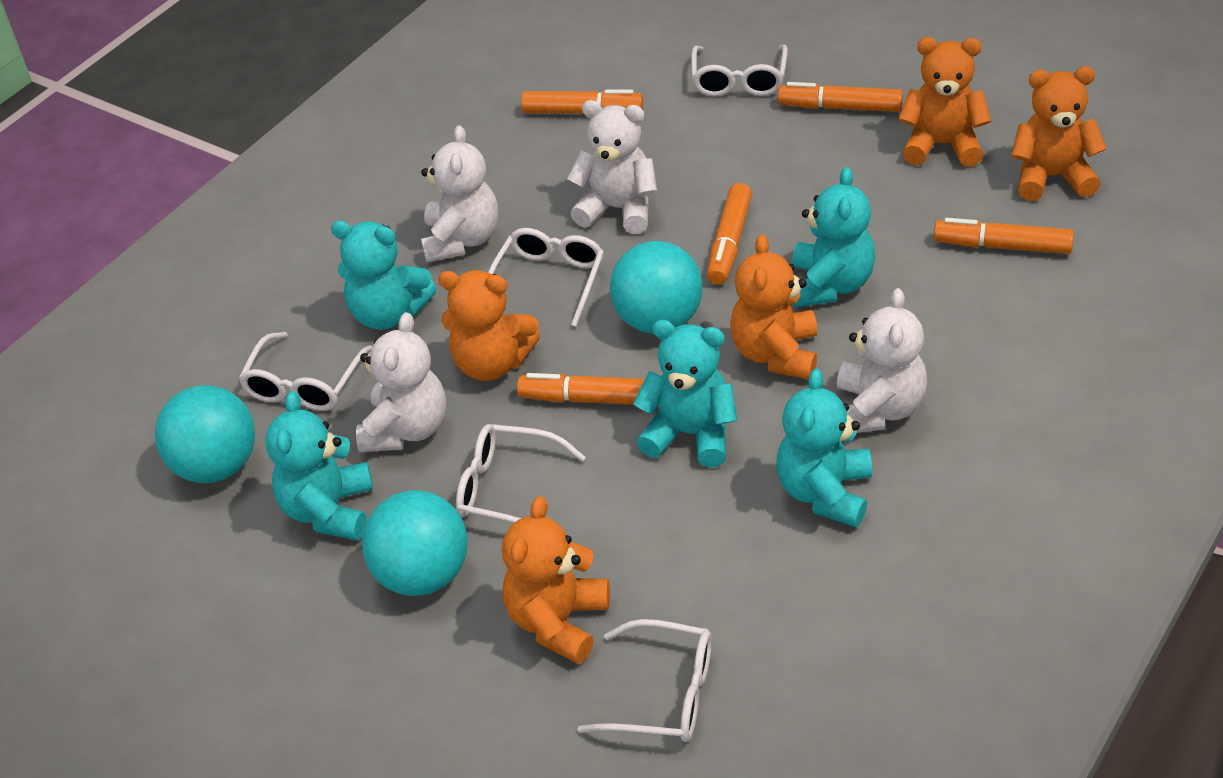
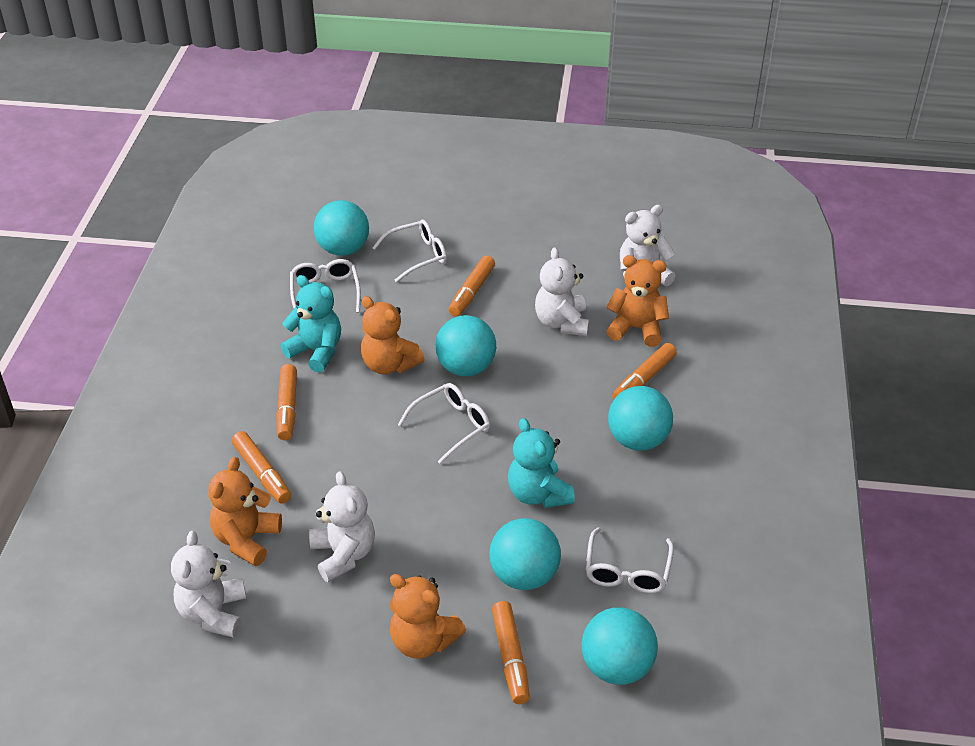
orange teddy bear: 5 -> 4
turquoise ball: 3 -> 5
turquoise teddy bear: 5 -> 2
white glasses: 5 -> 4

